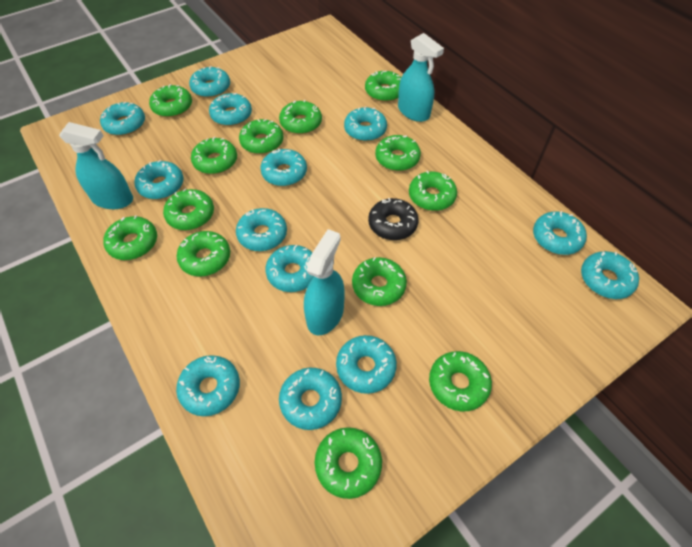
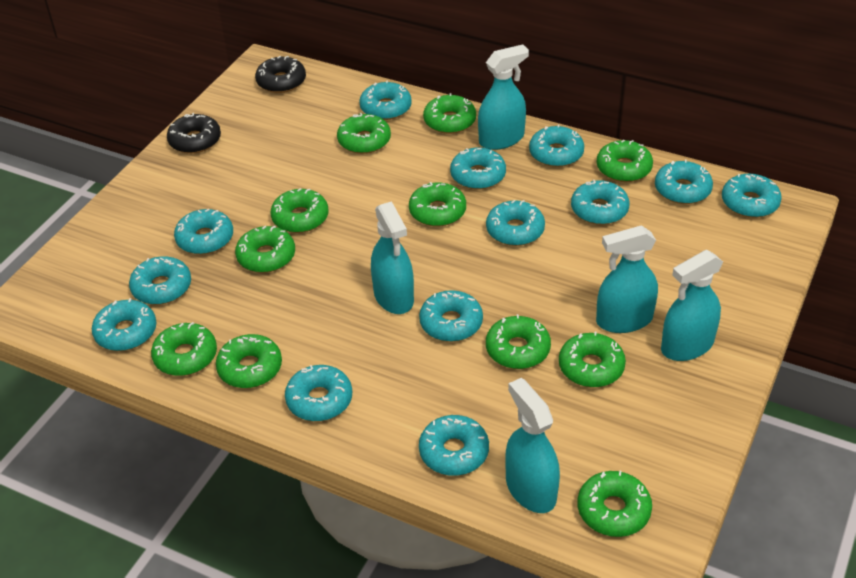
black donut: 1 -> 2
green donut: 13 -> 11
turquoise spray bottle: 3 -> 5

